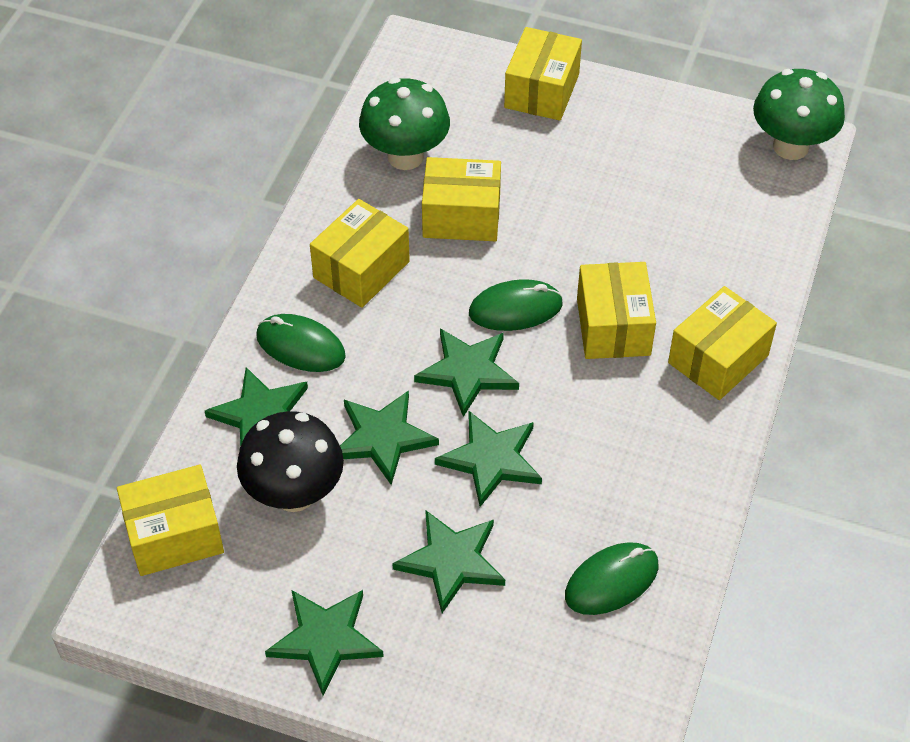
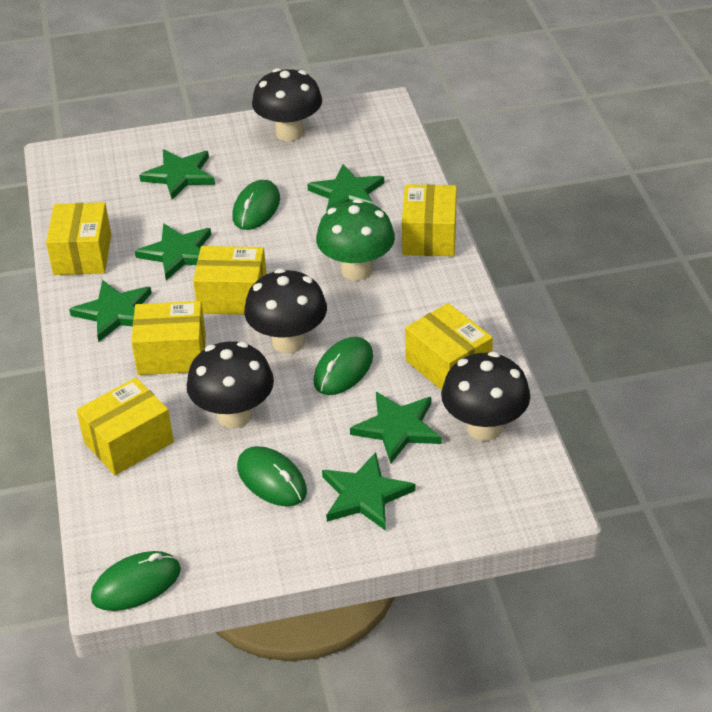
black mushroom: 1 -> 4
green mouse: 3 -> 4
green mushroom: 2 -> 1

